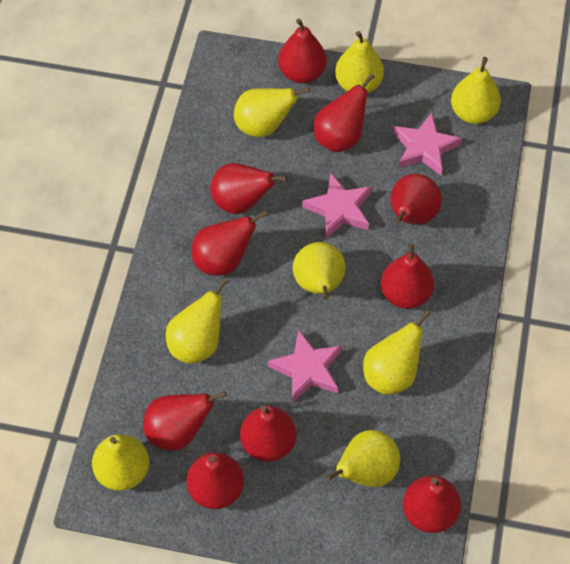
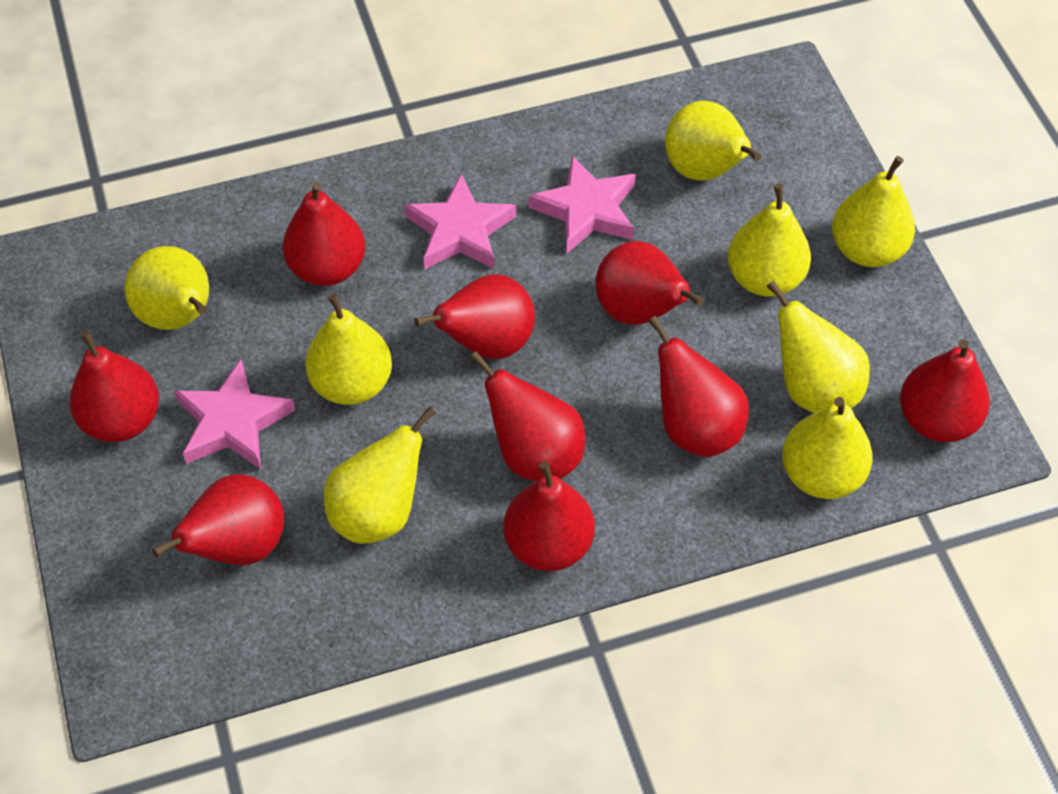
red pear: 10 -> 9

